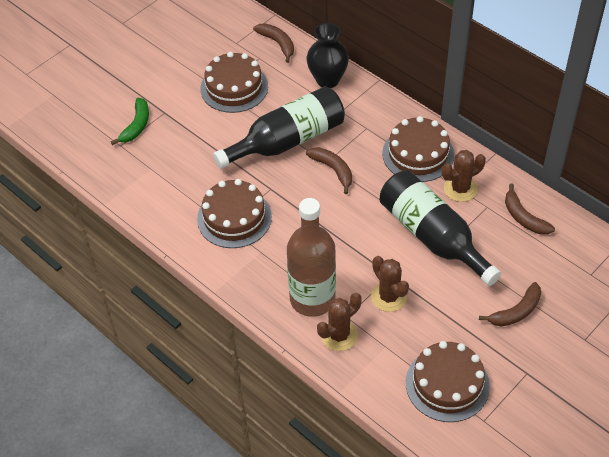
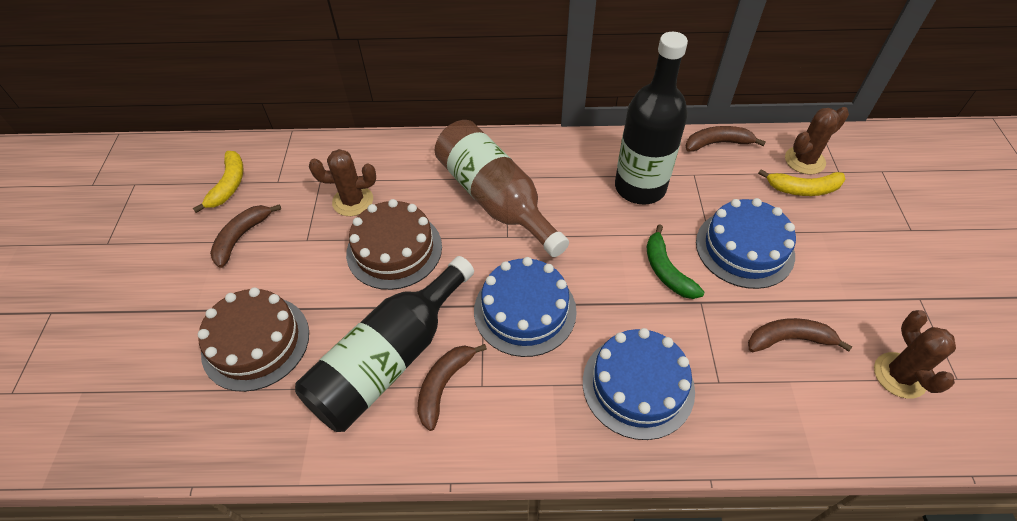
black vase: 1 -> 0
blue cake: 0 -> 3
brown cake: 4 -> 2
yellow banana: 0 -> 2

